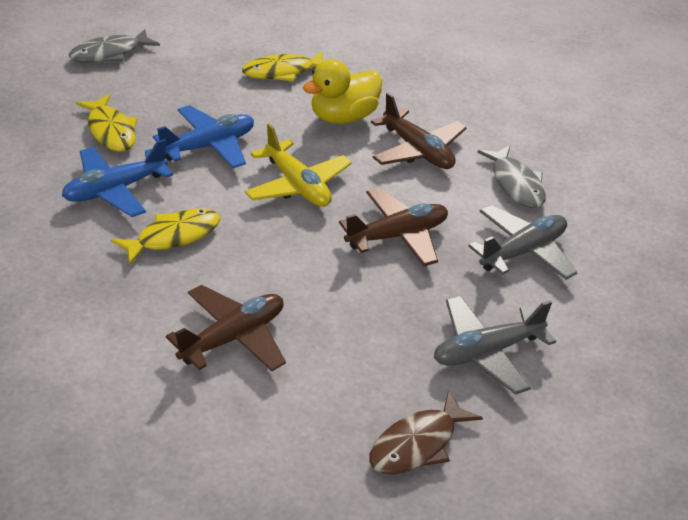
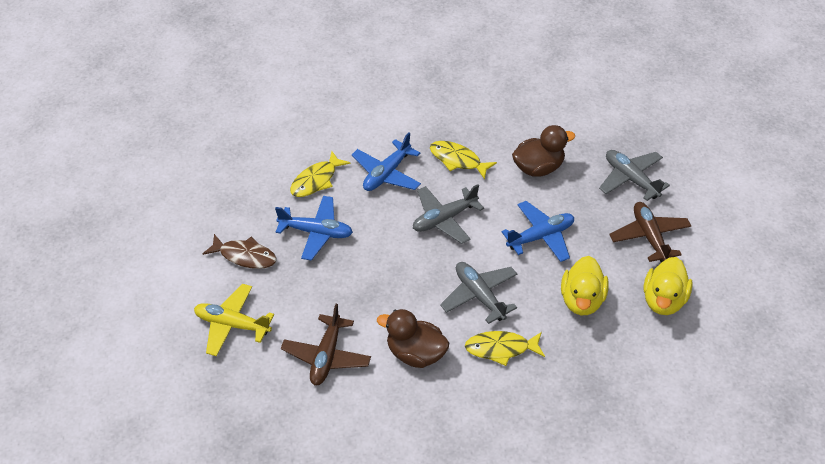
blue plane: 2 -> 3
brown duck: 0 -> 2
brown plane: 3 -> 2
grey fish: 2 -> 0
grey plane: 2 -> 3
yellow duck: 1 -> 2

